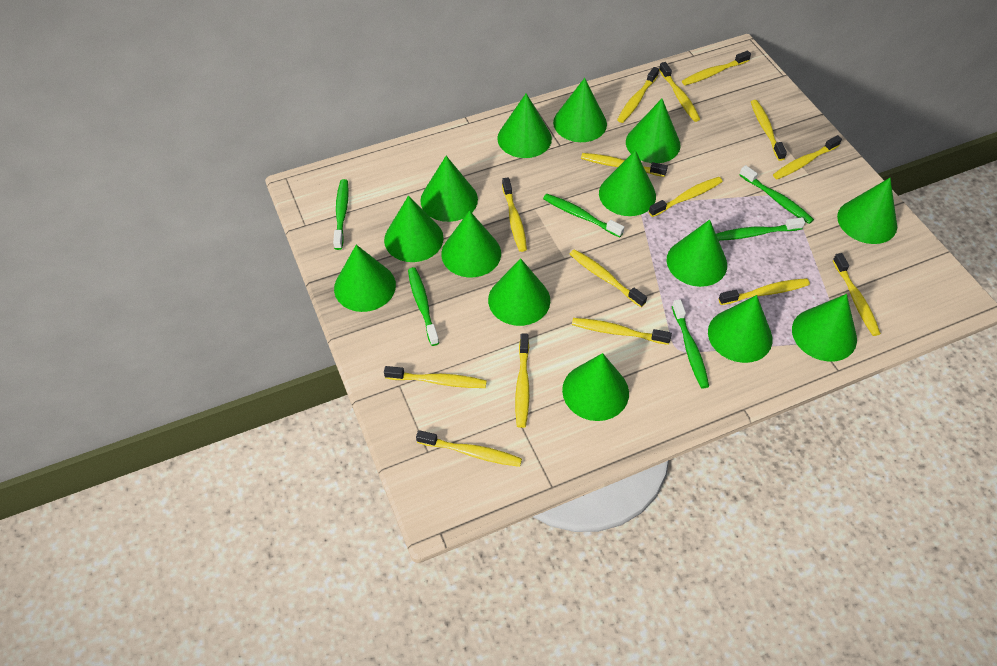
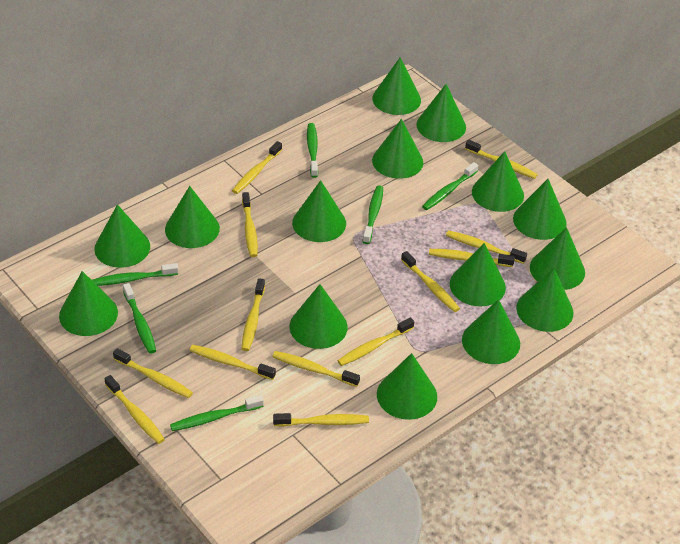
green cone: 14 -> 15
yellow toothbrush: 15 -> 13

